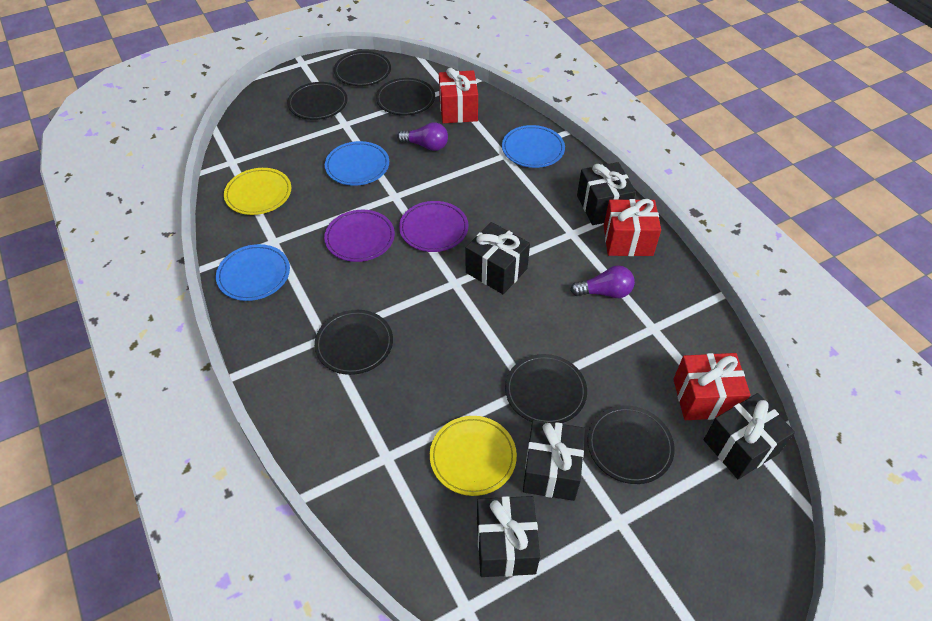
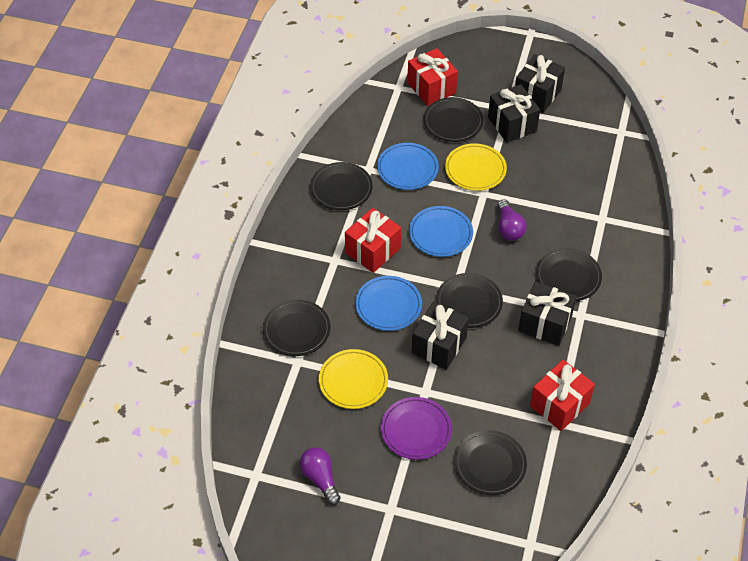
black gift: 5 -> 4
purple plate: 2 -> 1

